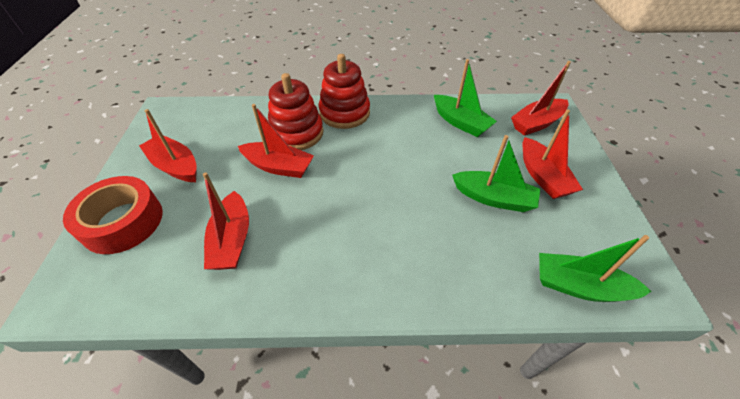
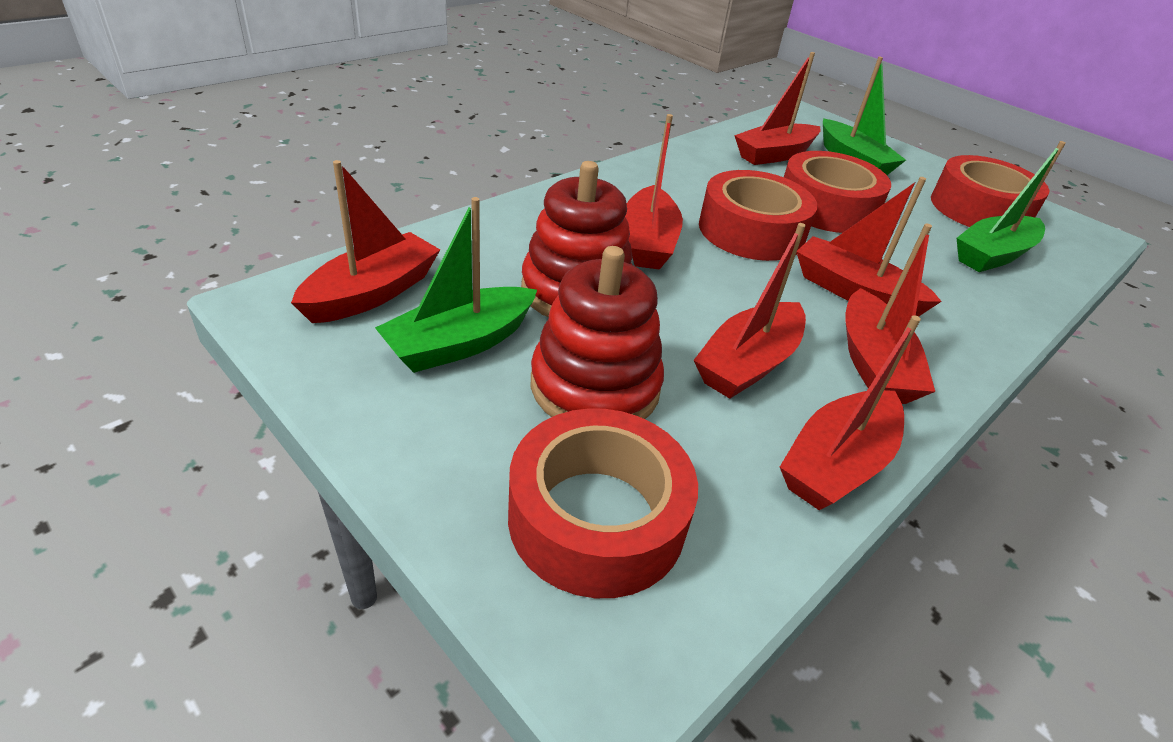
red boat: 5 -> 7
red tape: 1 -> 4

